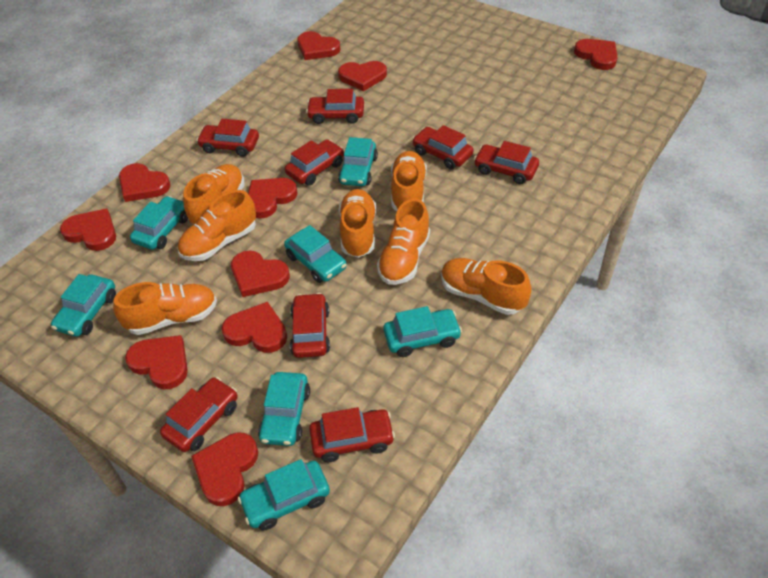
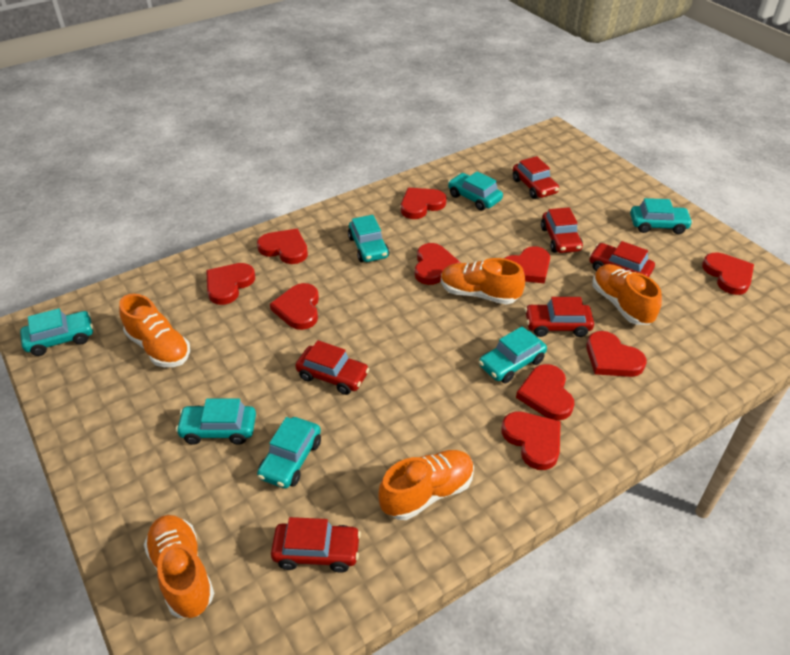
orange shoe: 7 -> 5
red car: 8 -> 6

